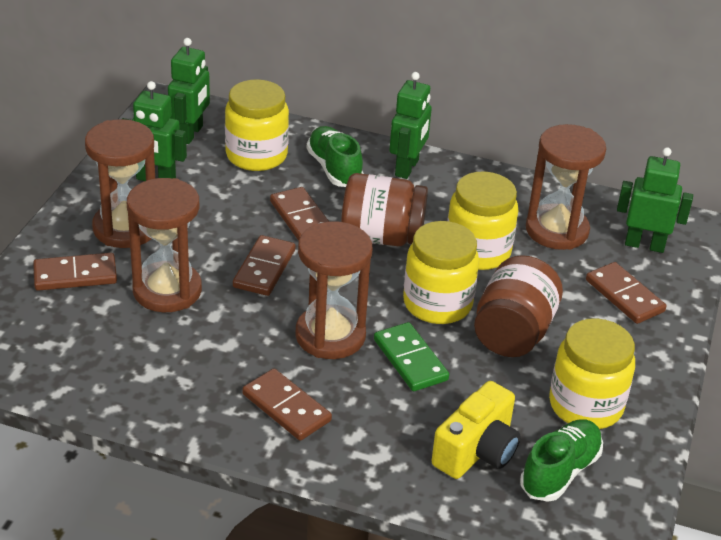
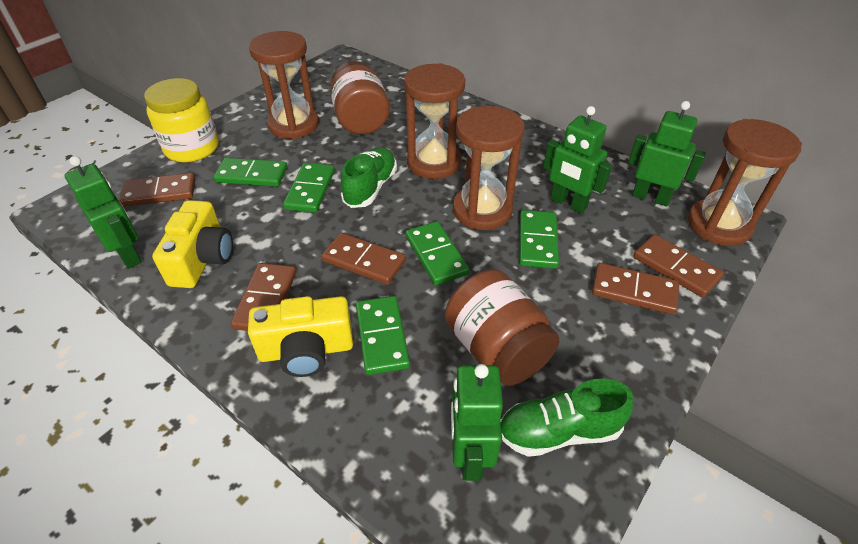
green domino: 1 -> 5
yellow camera: 1 -> 2
yellow jar: 4 -> 1

